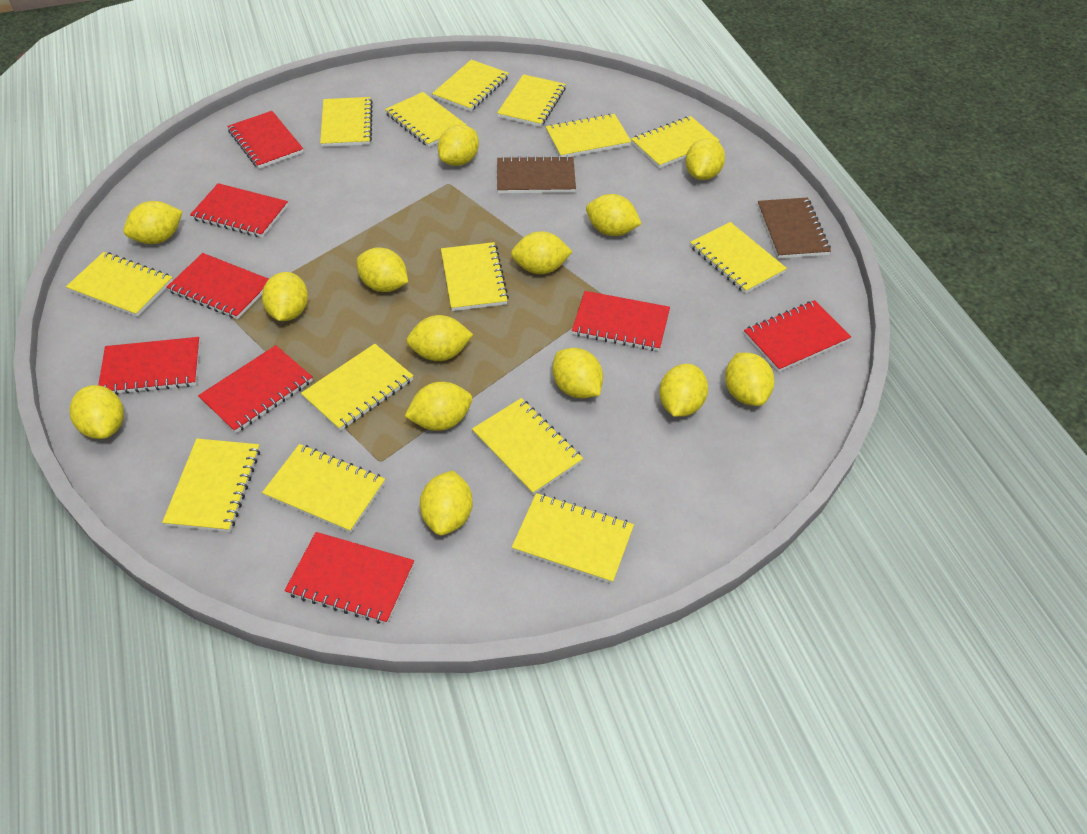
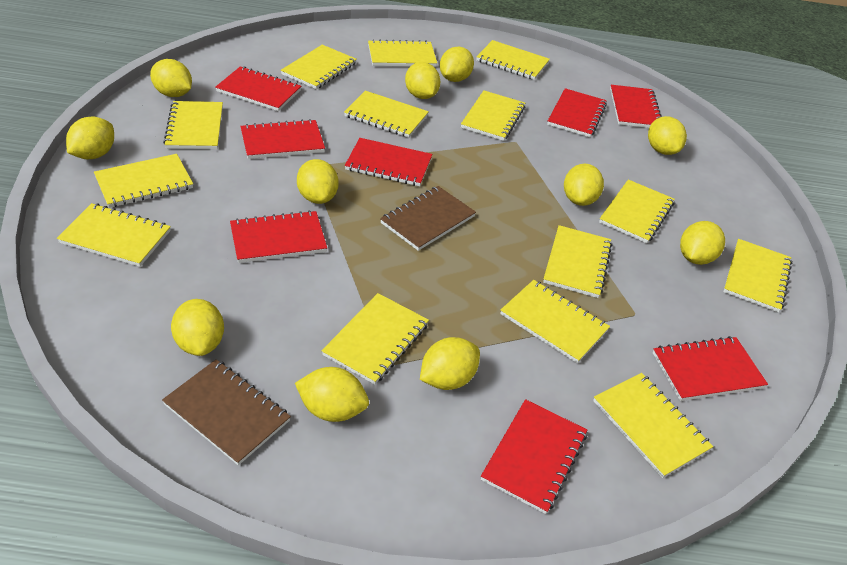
yellow lemon: 14 -> 11

